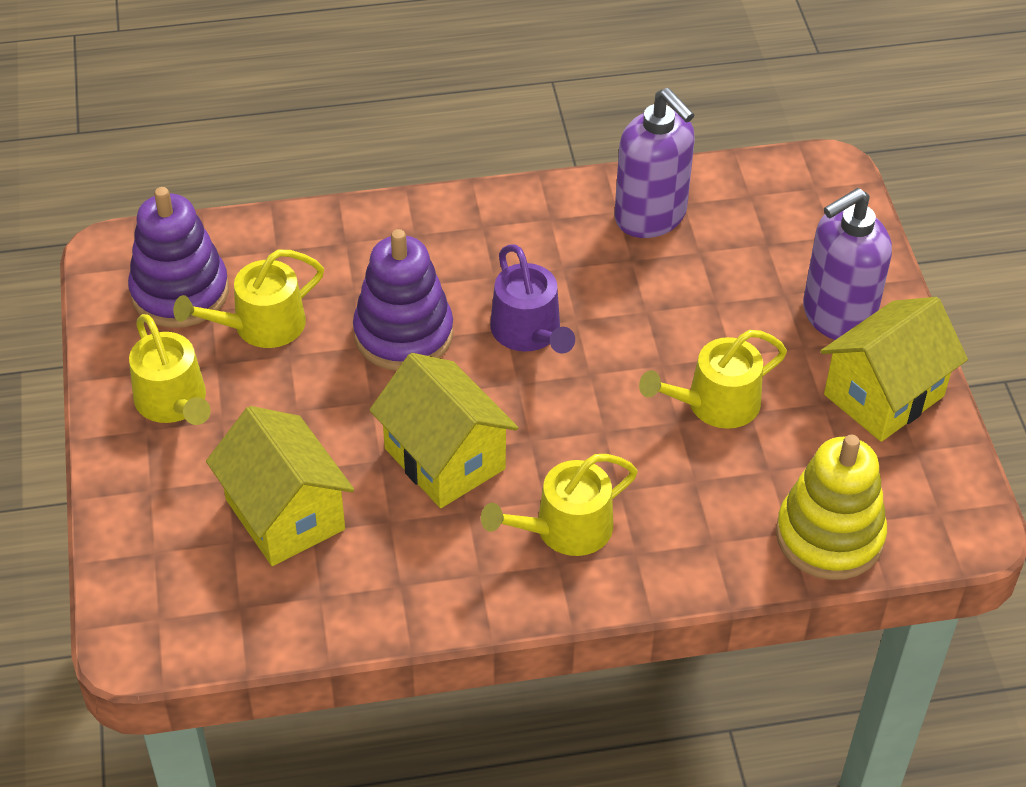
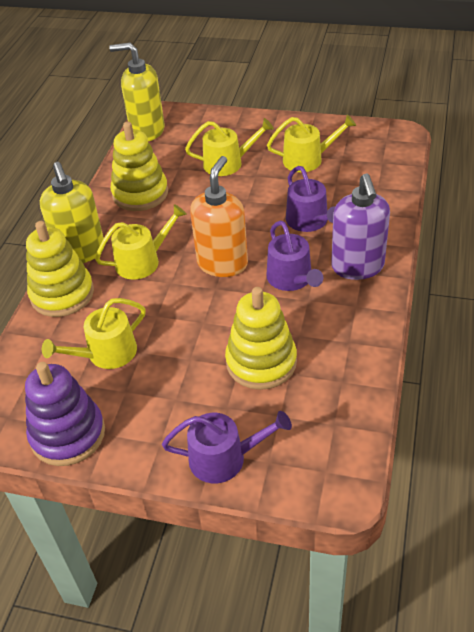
orange soap dispenser: 0 -> 1
purple soap dispenser: 2 -> 1
purple stacking toy: 2 -> 1
purple watering can: 1 -> 3
yellow house: 3 -> 0
yellow soap dispenser: 0 -> 2
yellow stacking toy: 1 -> 3

